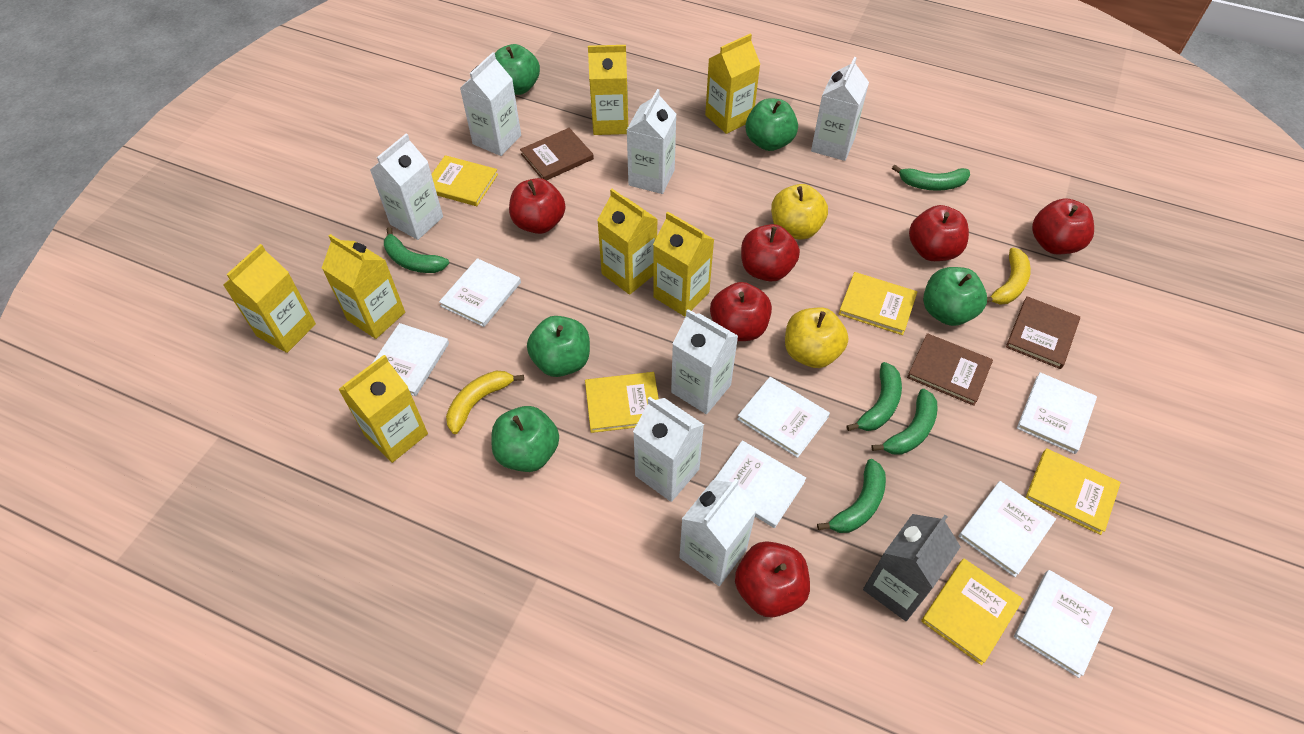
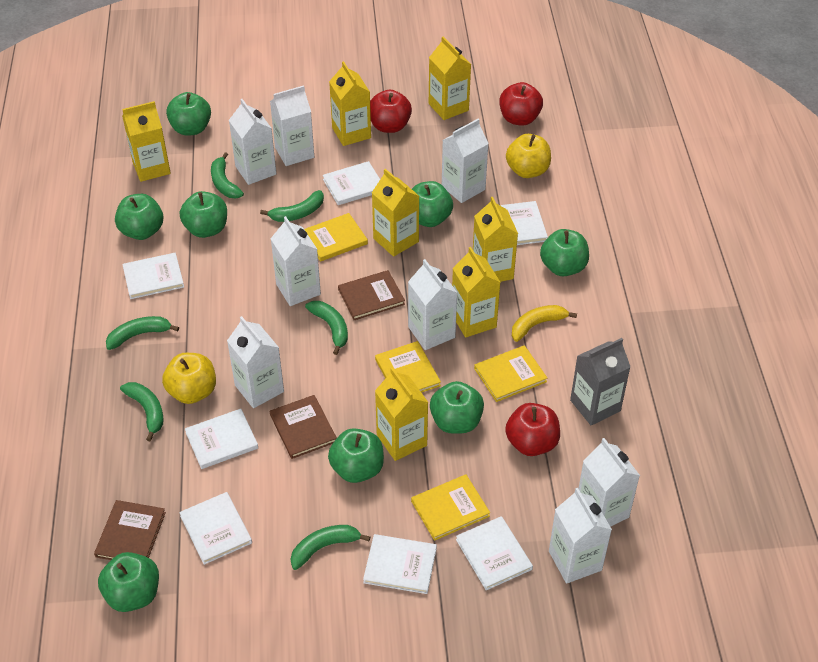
green apple: 5 -> 8
green banana: 5 -> 6
red apple: 6 -> 3
white carton: 7 -> 8
yellow banana: 2 -> 1
yellow book: 5 -> 4

